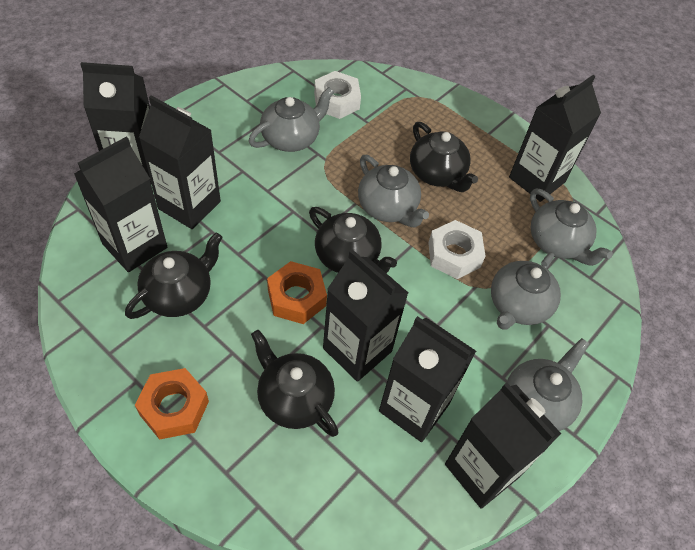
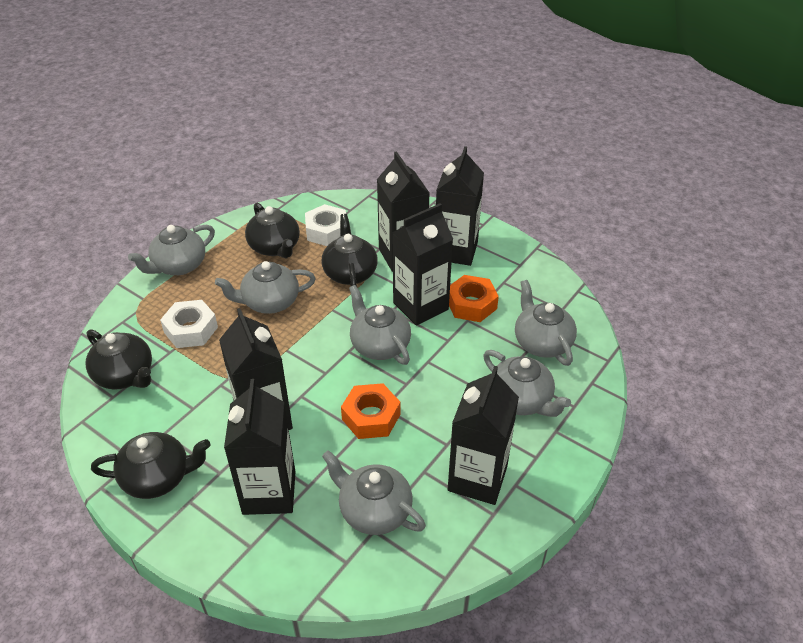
black carton: 7 -> 6
grey teapot: 5 -> 6

